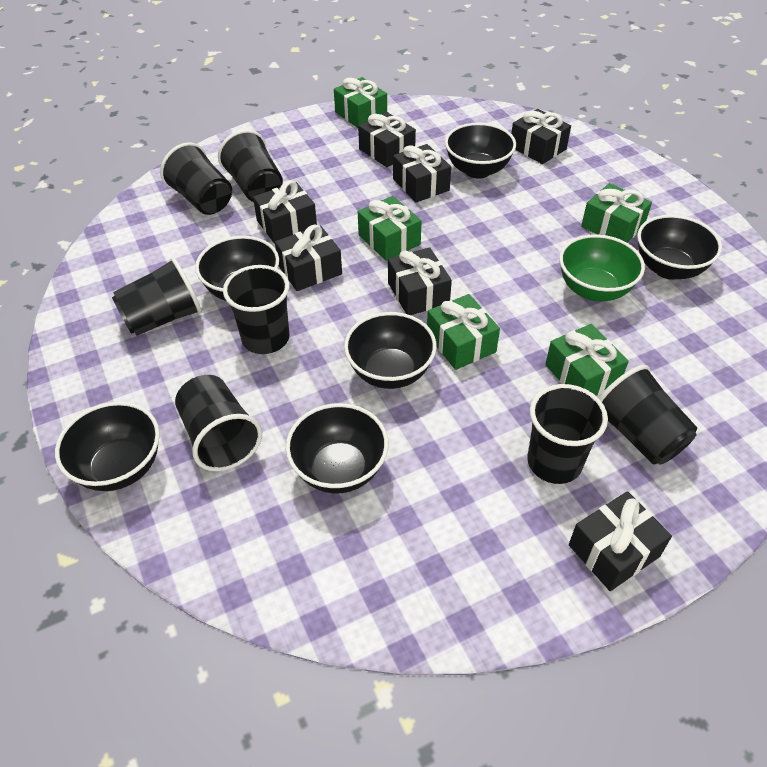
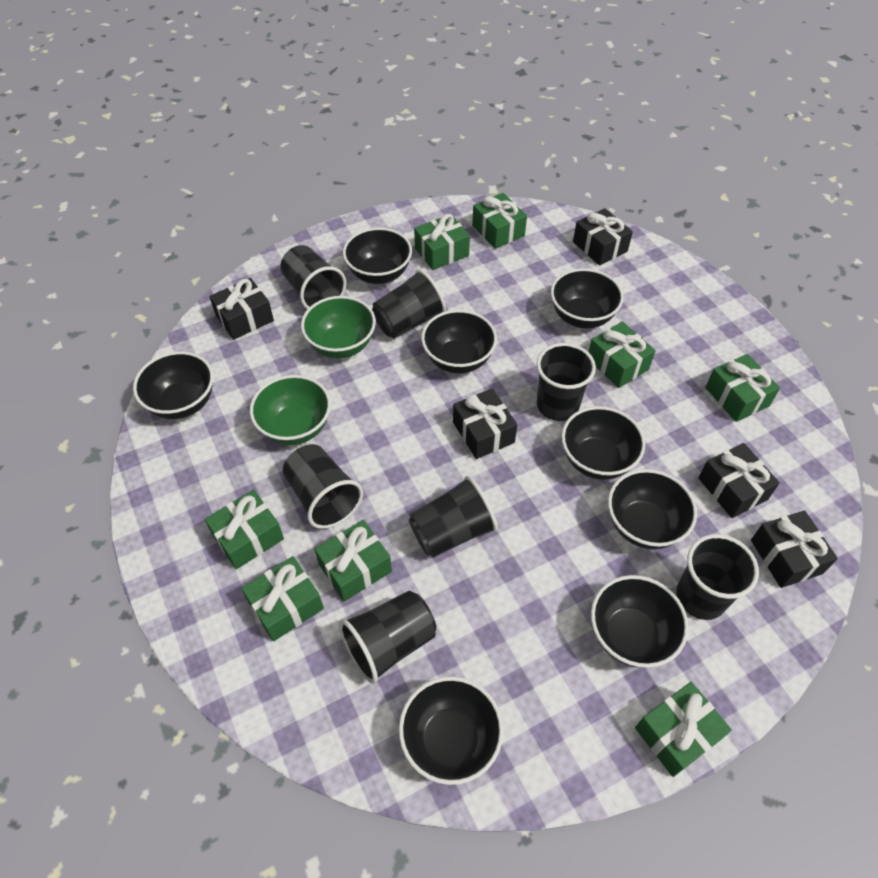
black bowl: 6 -> 8
black gift: 7 -> 5
green bowl: 1 -> 2
green gift: 5 -> 8

